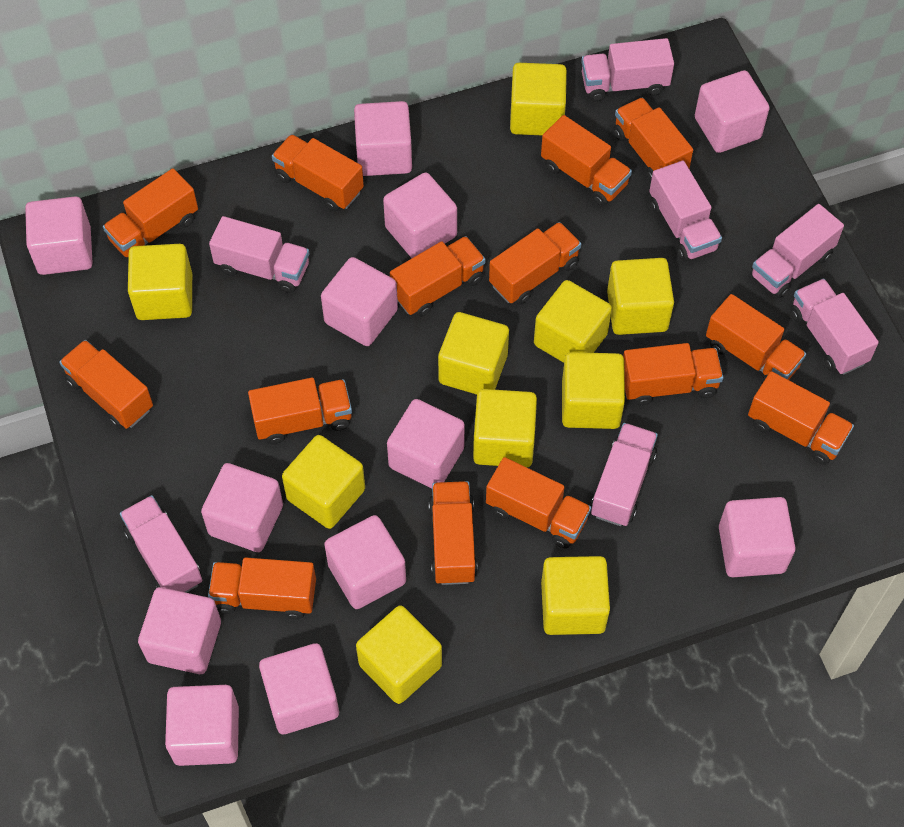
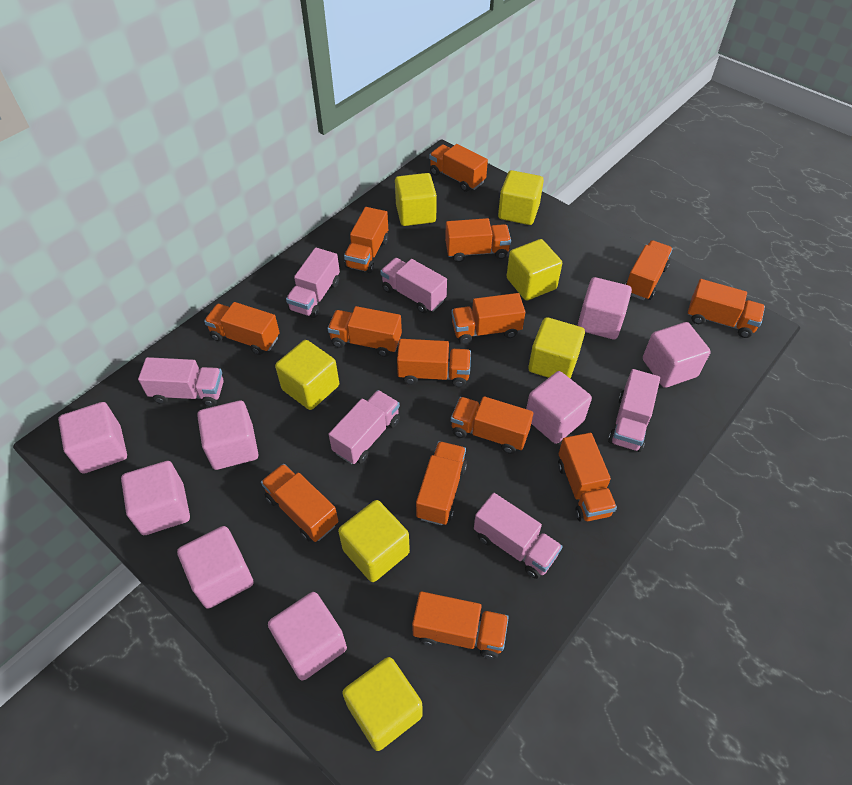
pink cube: 12 -> 8
pink truck: 7 -> 6
yellow cube: 10 -> 7

